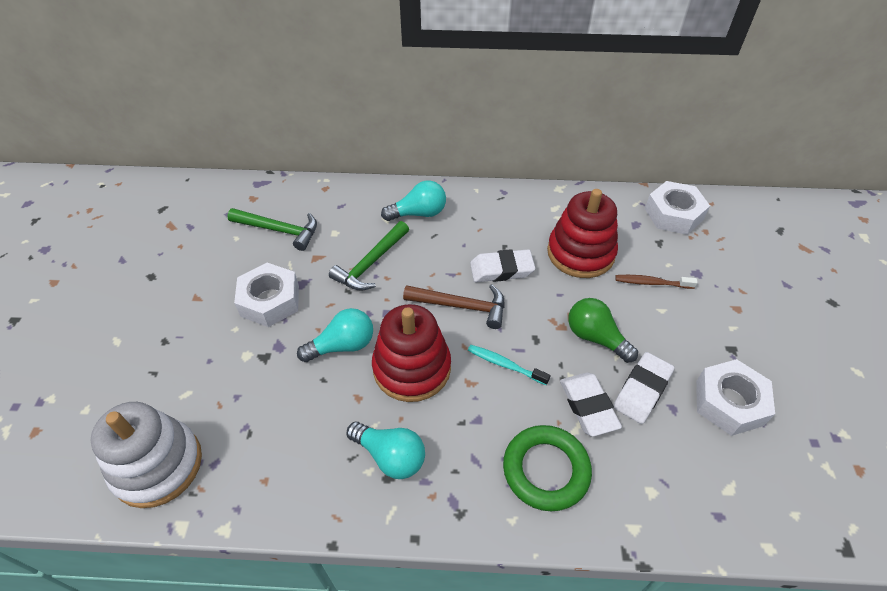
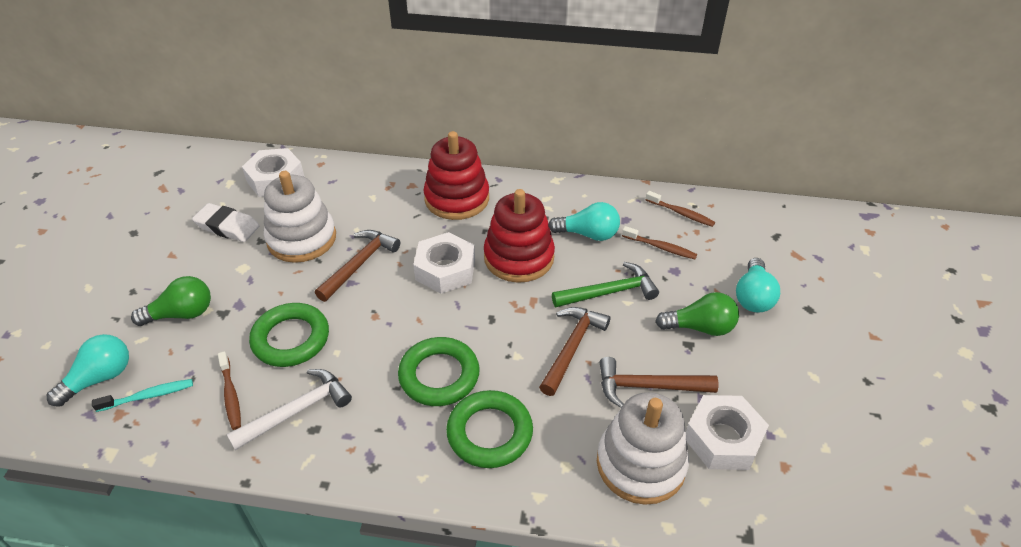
brown hammer: 1 -> 3
brown toothbrush: 1 -> 3
green hammer: 2 -> 1
green light bulb: 1 -> 2
green ring: 1 -> 3
white eraser: 3 -> 1
white hammer: 0 -> 1
white stacking toy: 1 -> 2

